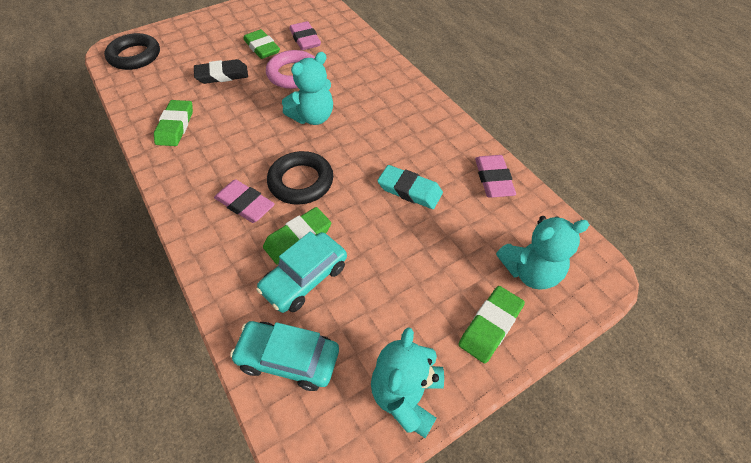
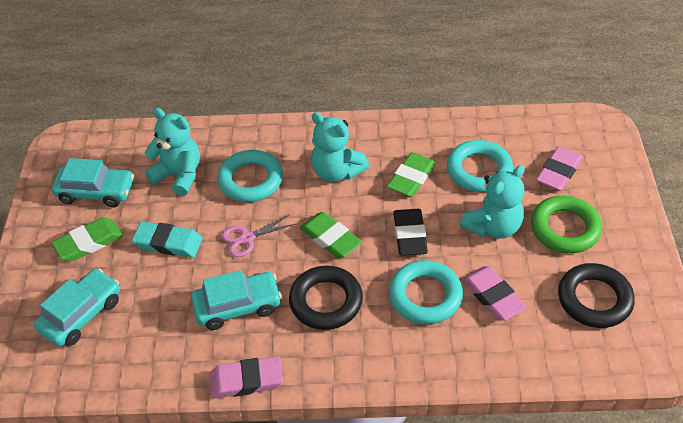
green eraser: 4 -> 3
green ring: 0 -> 1
pink ring: 1 -> 0
pink scissors: 0 -> 1
turquoise car: 2 -> 3
turquoise ring: 0 -> 3

